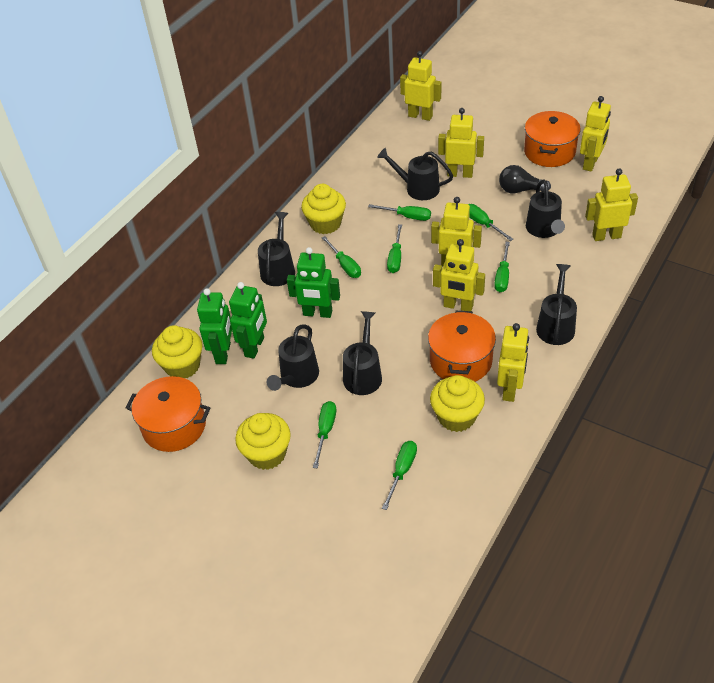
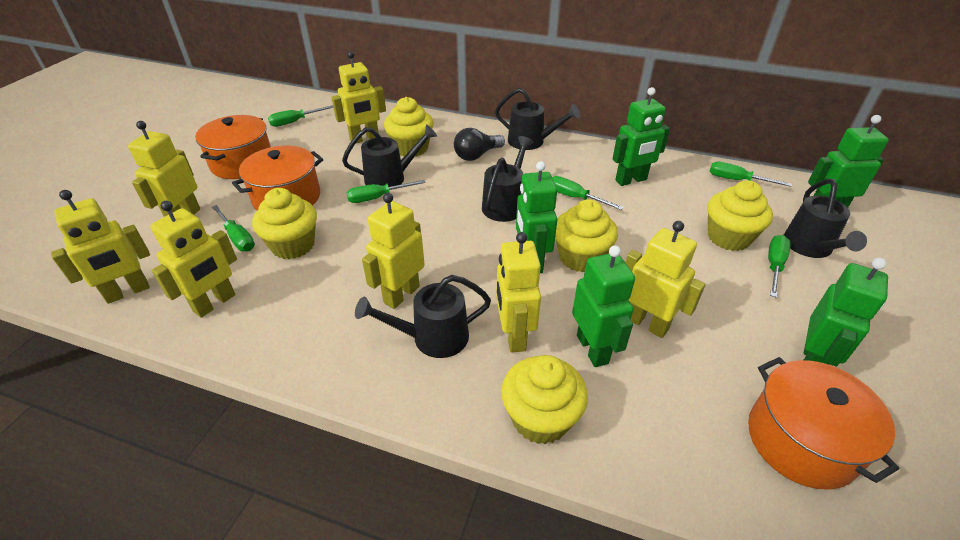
black watering can: 6 -> 5
green robot: 3 -> 5
green screwdriver: 7 -> 6
yellow cupcake: 4 -> 5

